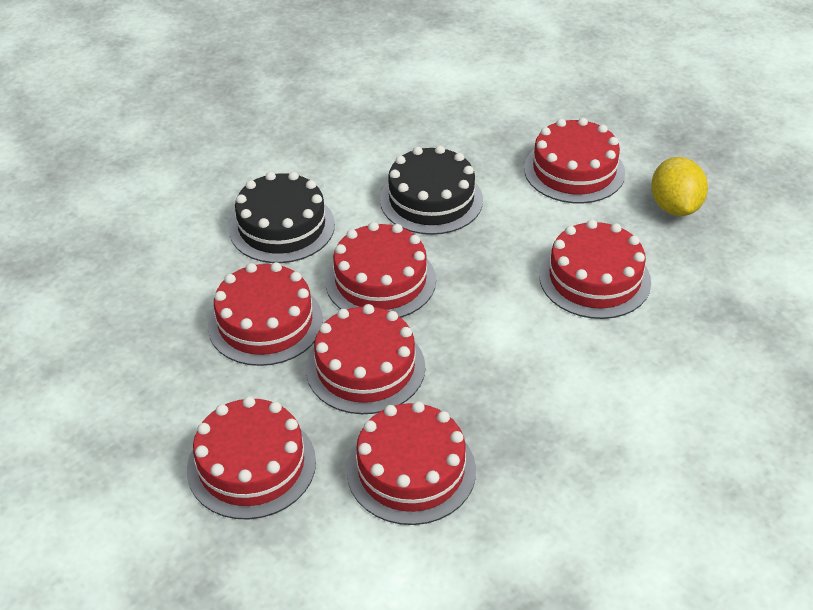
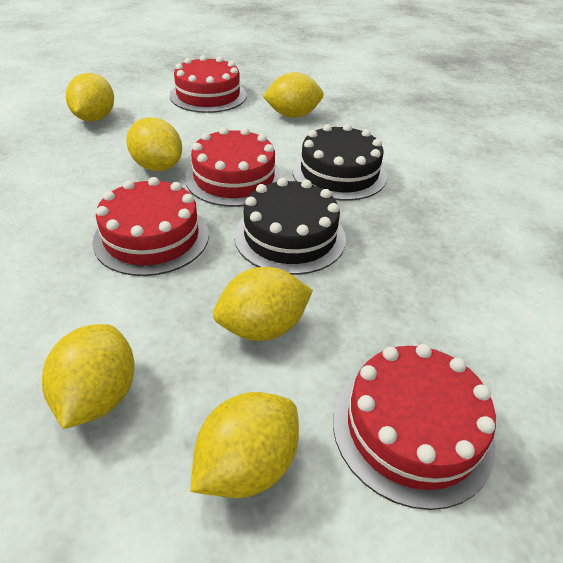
red cake: 7 -> 4
yellow lemon: 1 -> 6

